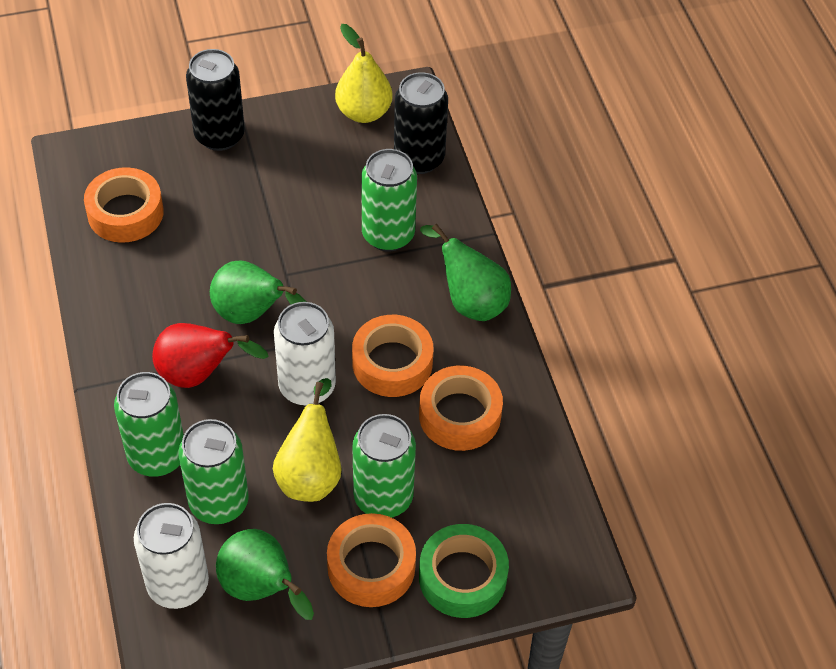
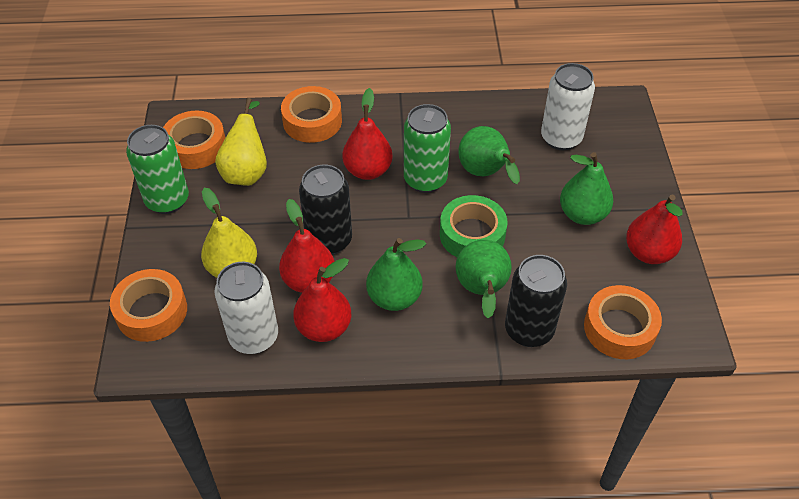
green can: 4 -> 2
green pear: 3 -> 4
red pear: 1 -> 4

